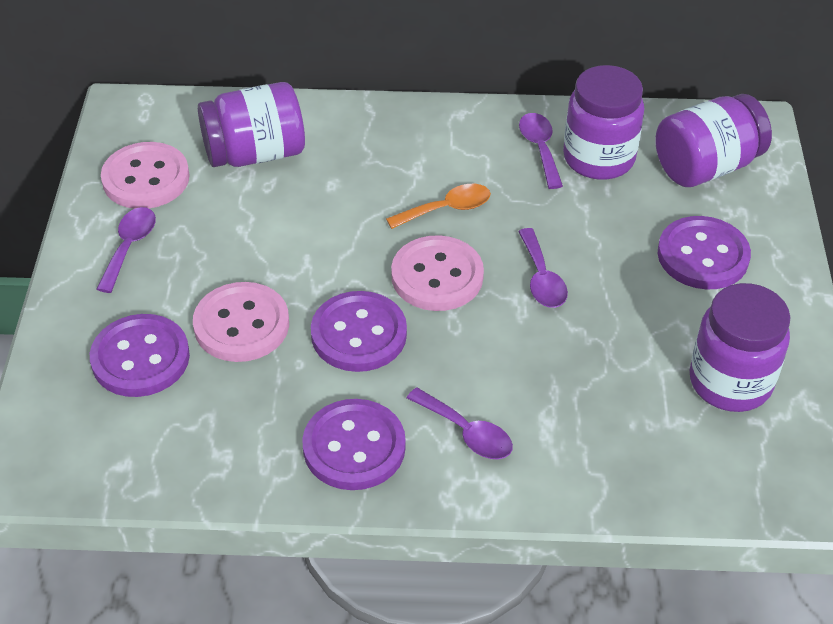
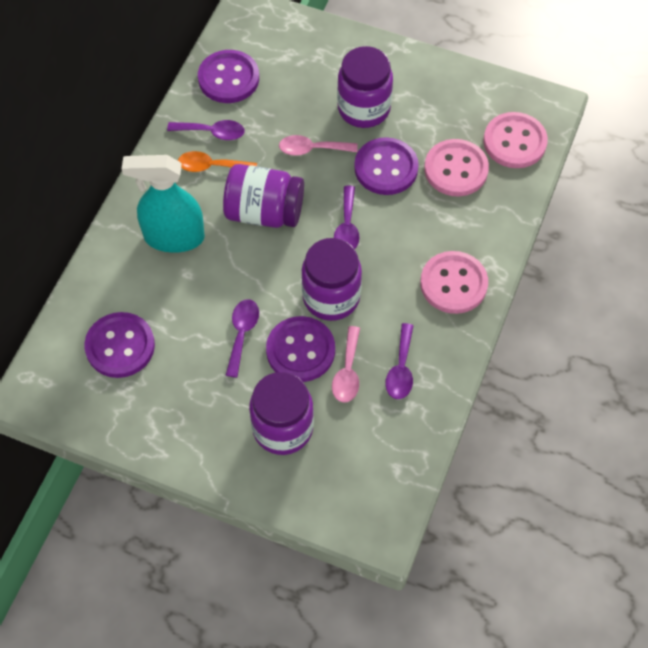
pink spoon: 0 -> 2
turquoise spray bottle: 0 -> 1

